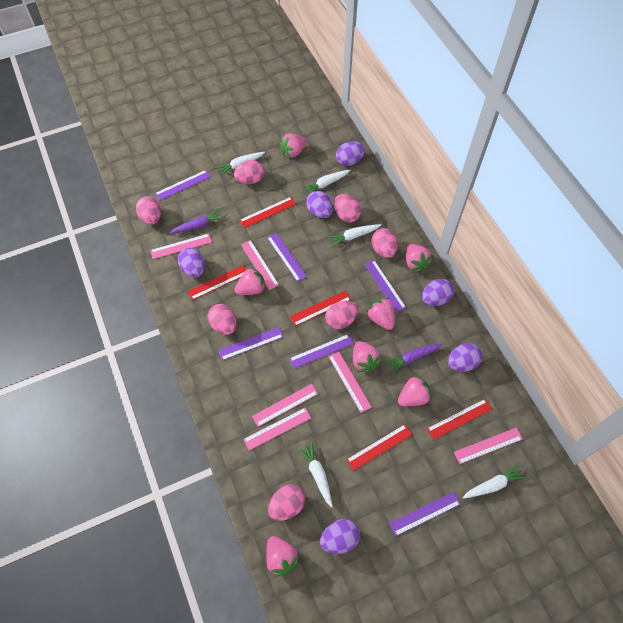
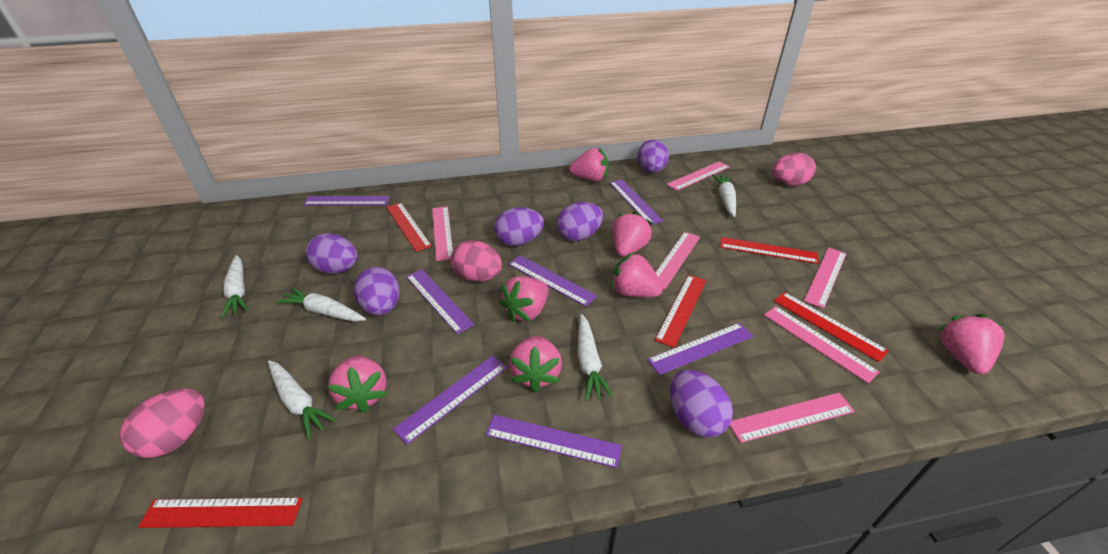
pink egg: 7 -> 3
purple carrot: 2 -> 0
purple ruler: 6 -> 7

